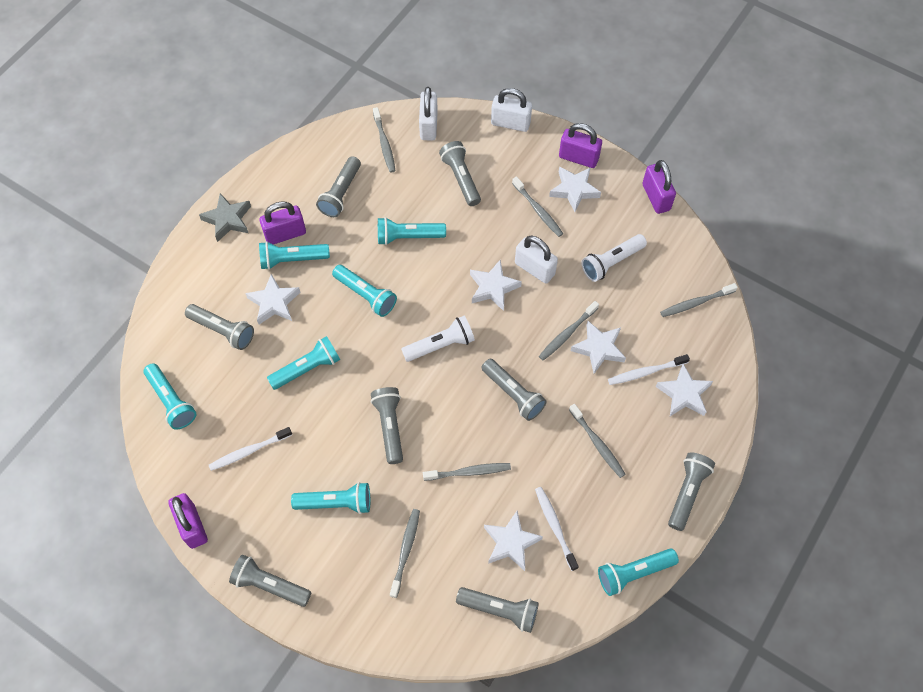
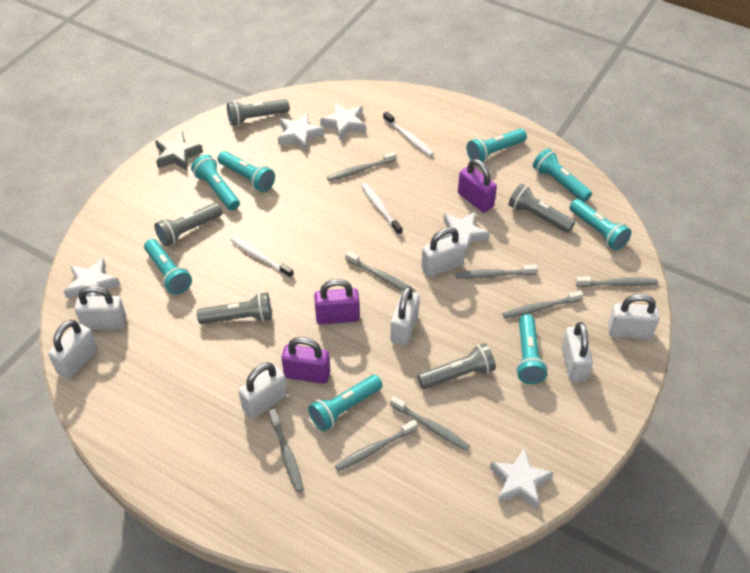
grey flashlight: 8 -> 5
grey toothbrush: 7 -> 8
purple padlock: 4 -> 3
turquoise flashlight: 7 -> 8
white flashlight: 2 -> 0
white padlock: 3 -> 7
white star: 6 -> 5

